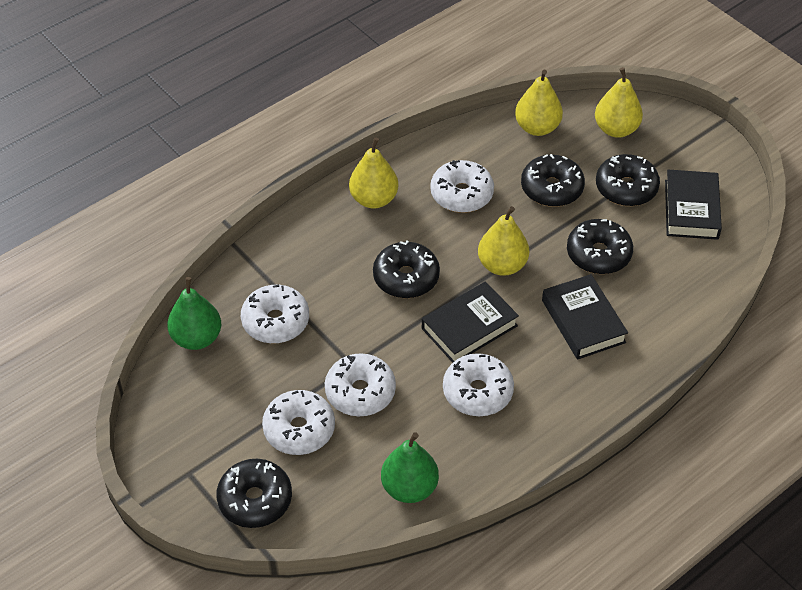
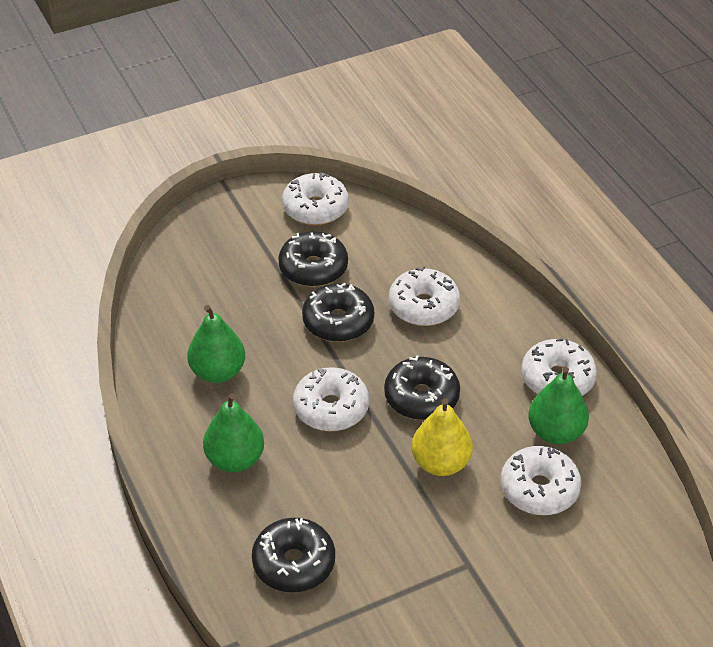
black book: 3 -> 0
black donut: 5 -> 4
green pear: 2 -> 3
yellow pear: 4 -> 1

